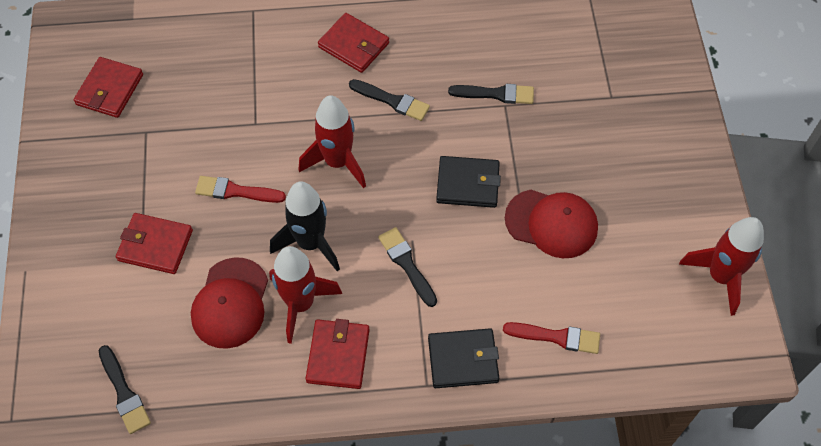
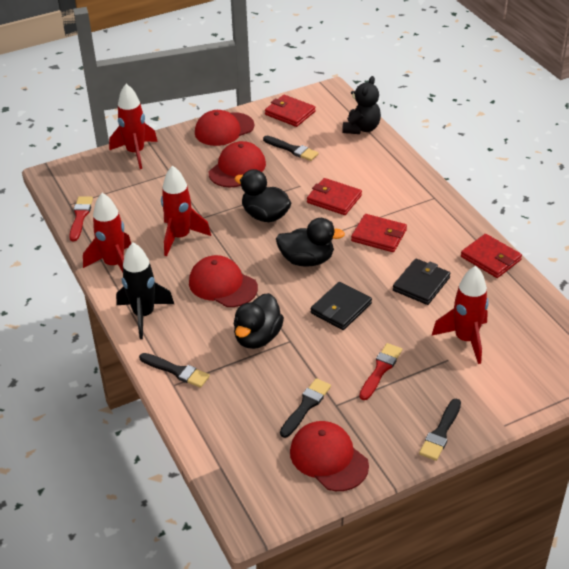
black duck: 0 -> 3
black teddy bear: 0 -> 1
red cap: 2 -> 4
red rocket: 3 -> 4

